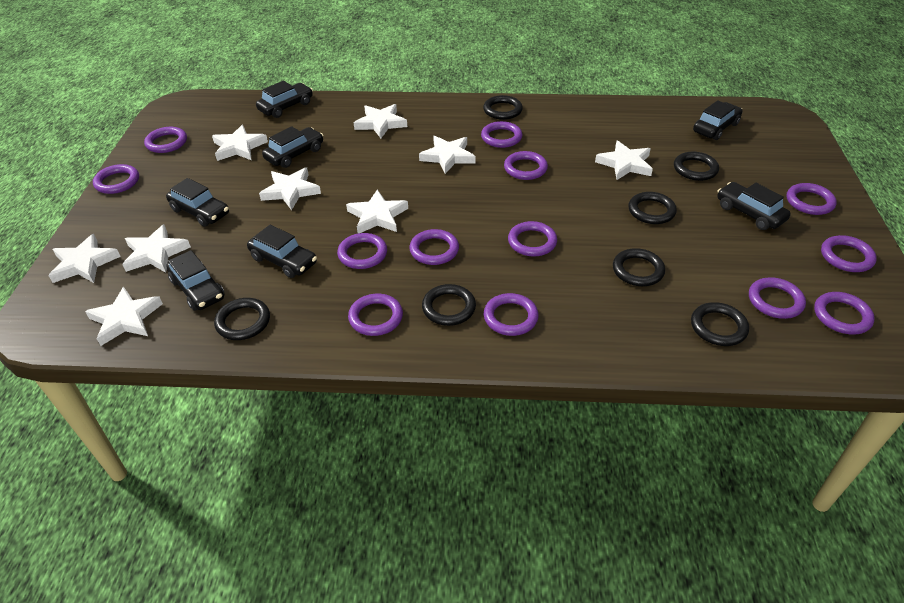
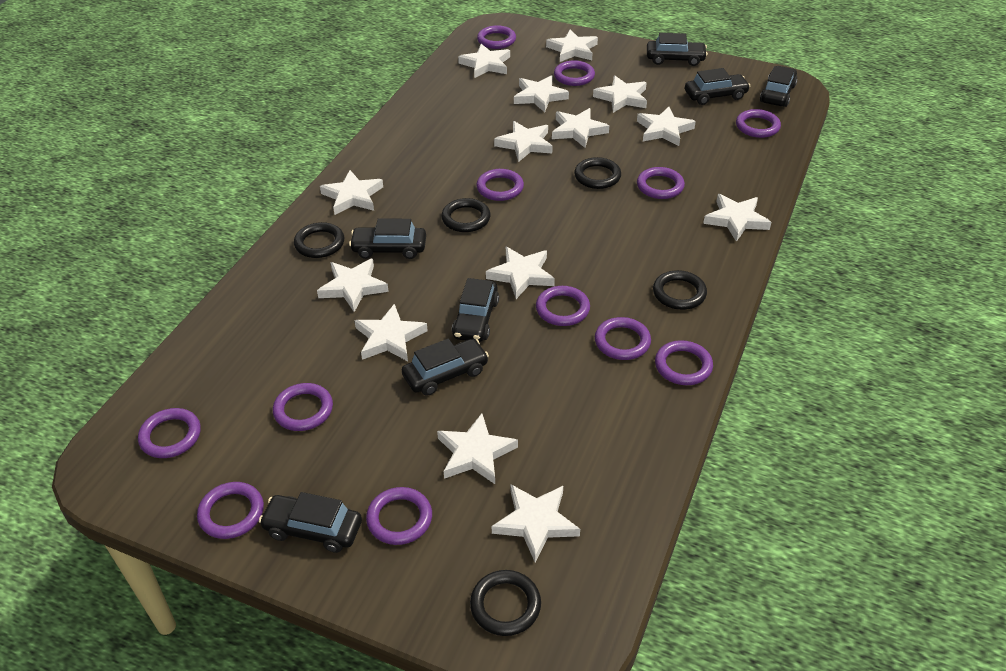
black ring: 7 -> 5
purple ring: 13 -> 12
white star: 9 -> 14

